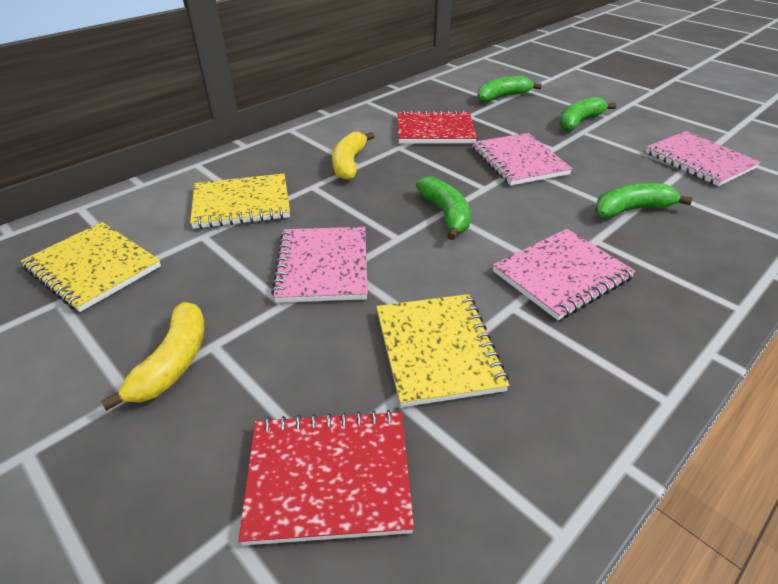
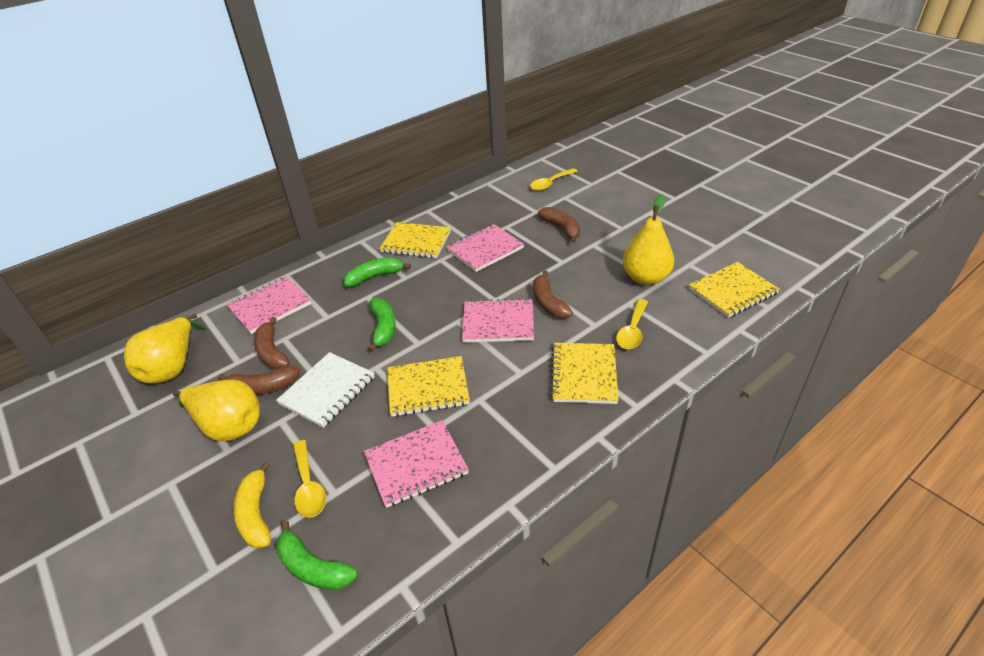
brown banana: 0 -> 4
green banana: 4 -> 3
red notebook: 2 -> 0
white notebook: 0 -> 1
yellow banana: 2 -> 1
yellow notebook: 3 -> 4
yellow pear: 0 -> 3
yellow spoon: 0 -> 3

